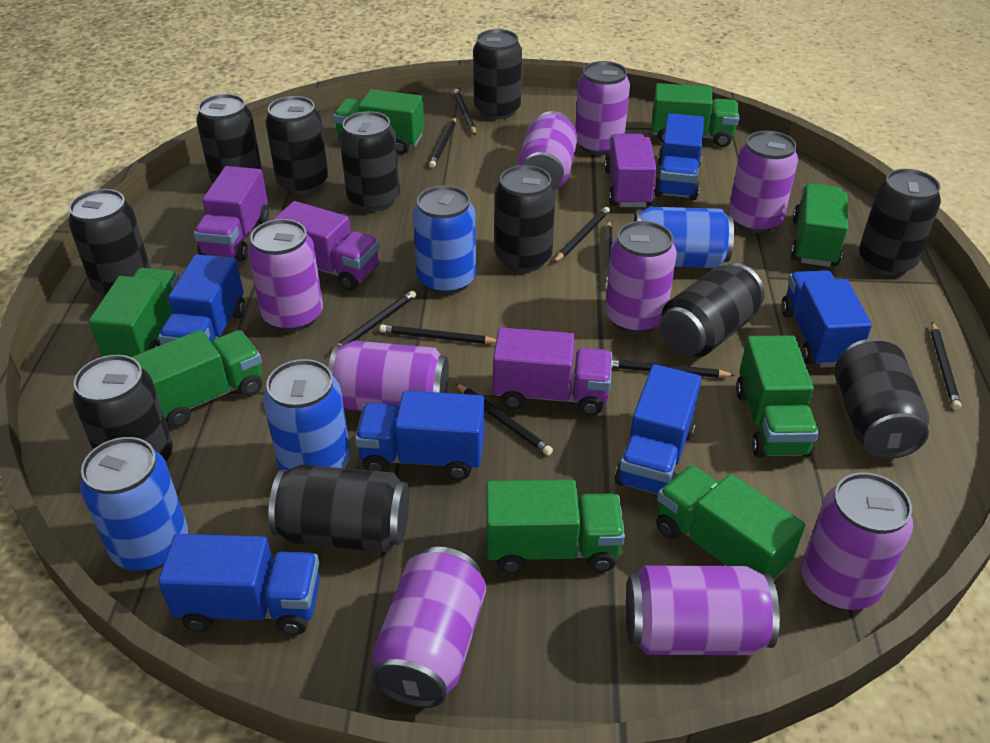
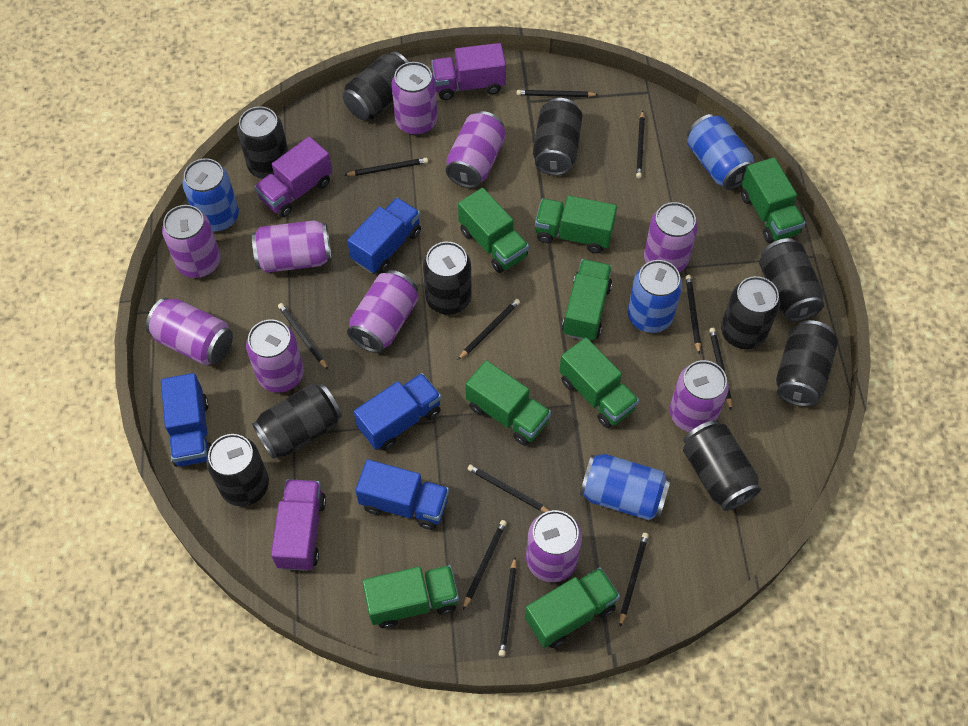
black can: 11 -> 10
black pencil: 9 -> 11
blue truck: 6 -> 4
purple can: 9 -> 10
purple truck: 4 -> 3

